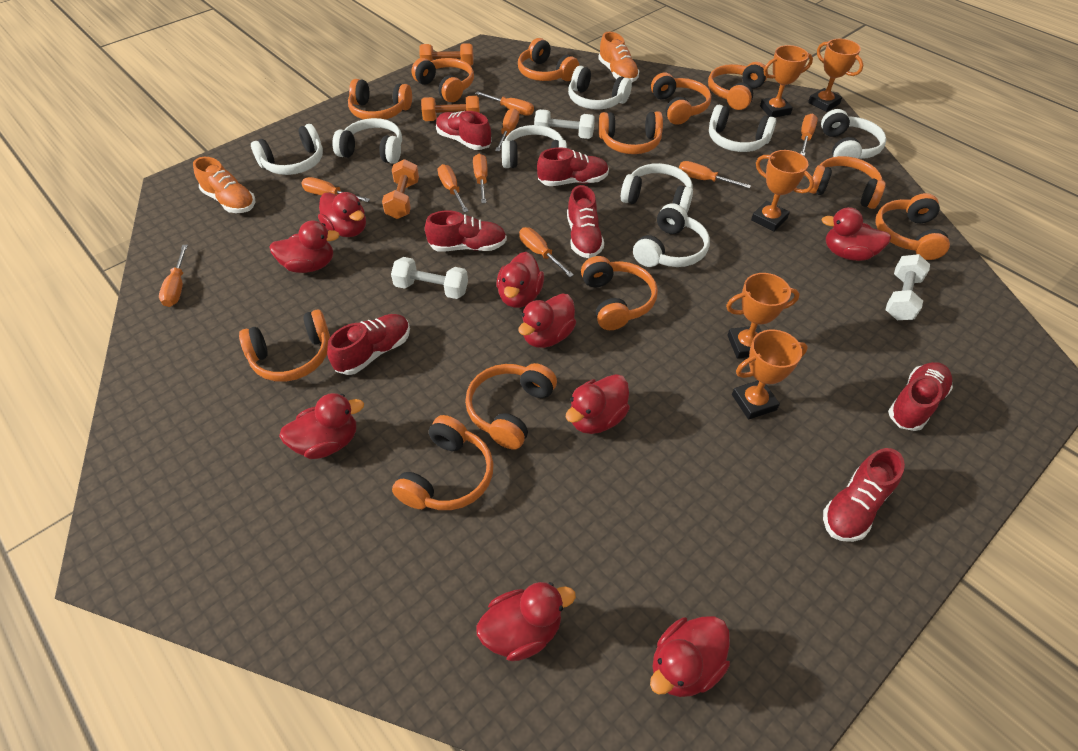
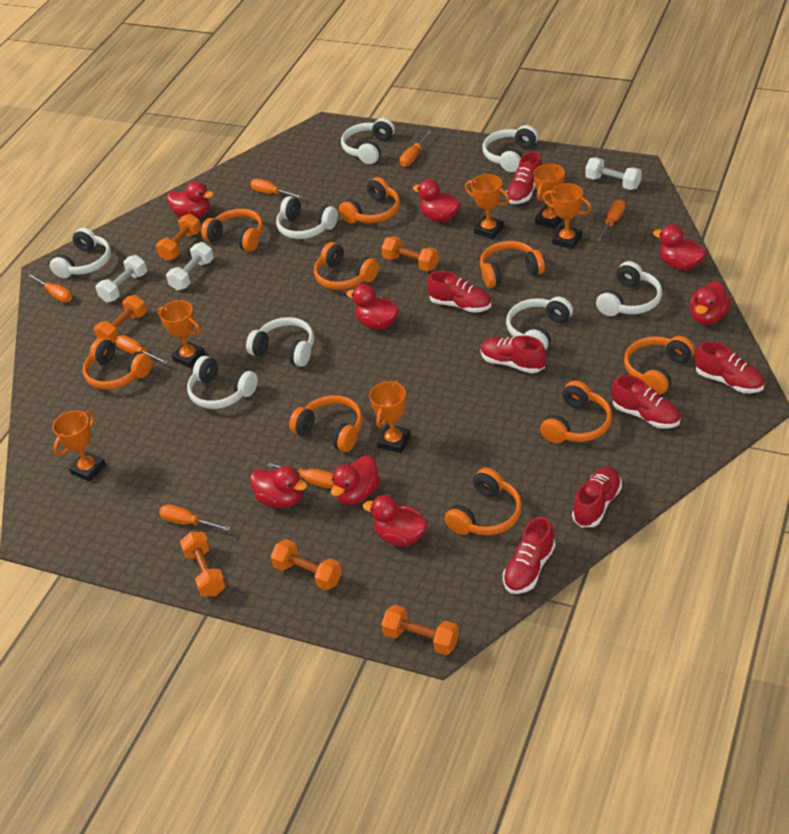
orange dumbbell: 3 -> 6
orange headphones: 12 -> 9
orange screwdriver: 9 -> 7
orange shoe: 2 -> 0
orange trophy: 5 -> 6
red duck: 9 -> 8

